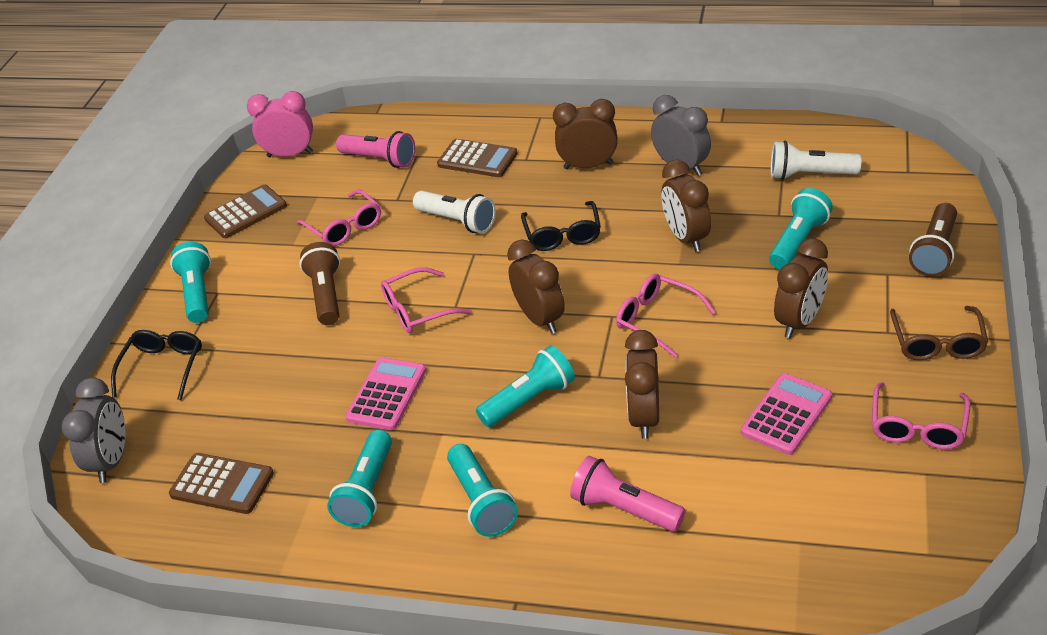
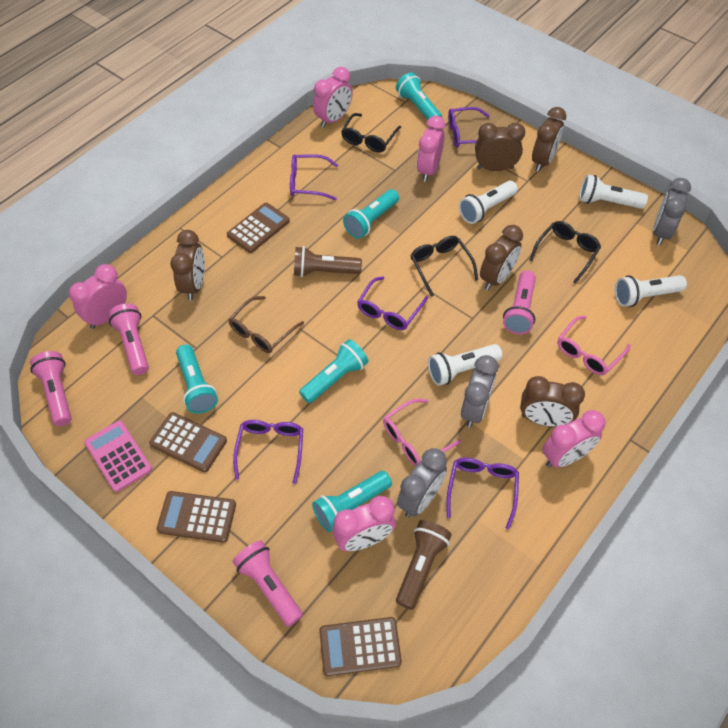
black glasses: 2 -> 3
brown calculator: 3 -> 4
grey clock: 2 -> 3
pink calculator: 2 -> 1
pink clock: 1 -> 5
pink flashlight: 2 -> 4
pink glasses: 4 -> 2
purple glasses: 0 -> 5
white flashlight: 2 -> 4

